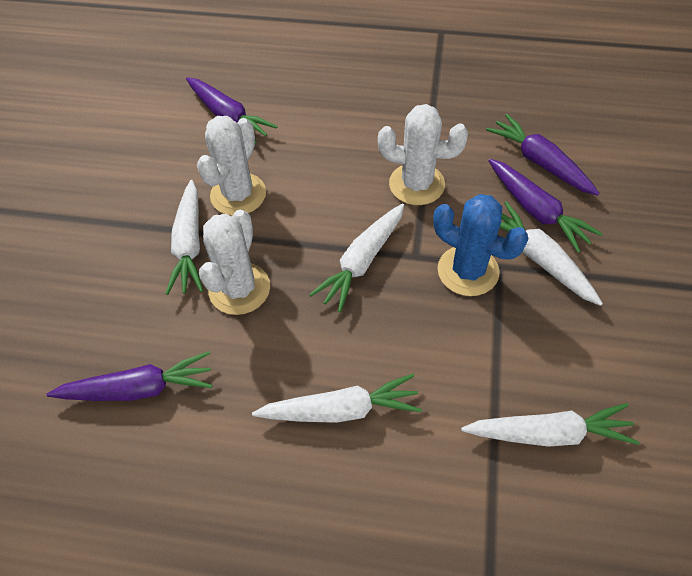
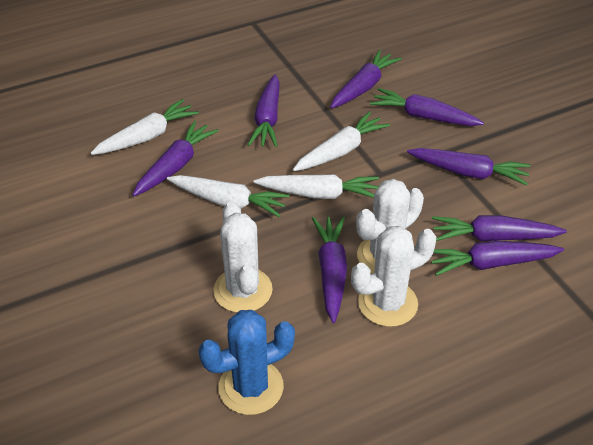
purple carrot: 4 -> 8
white carrot: 5 -> 4

